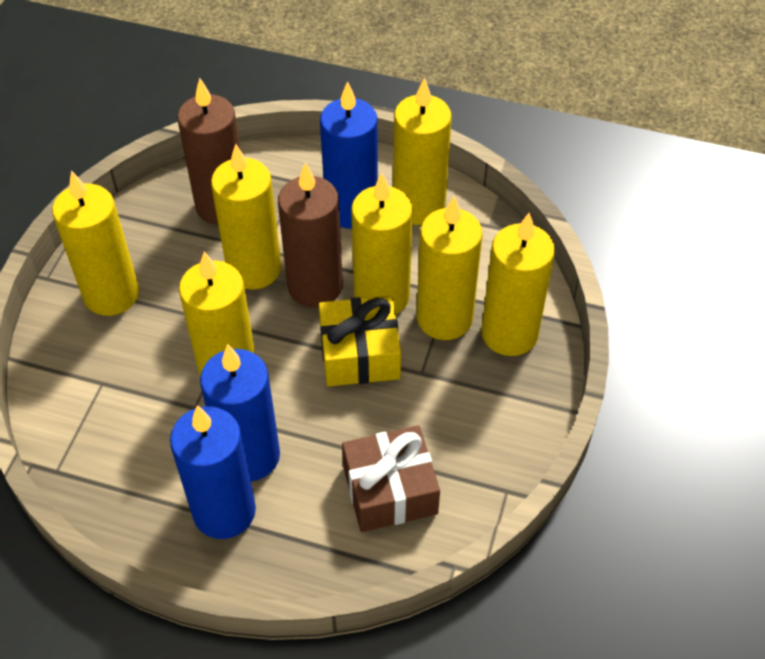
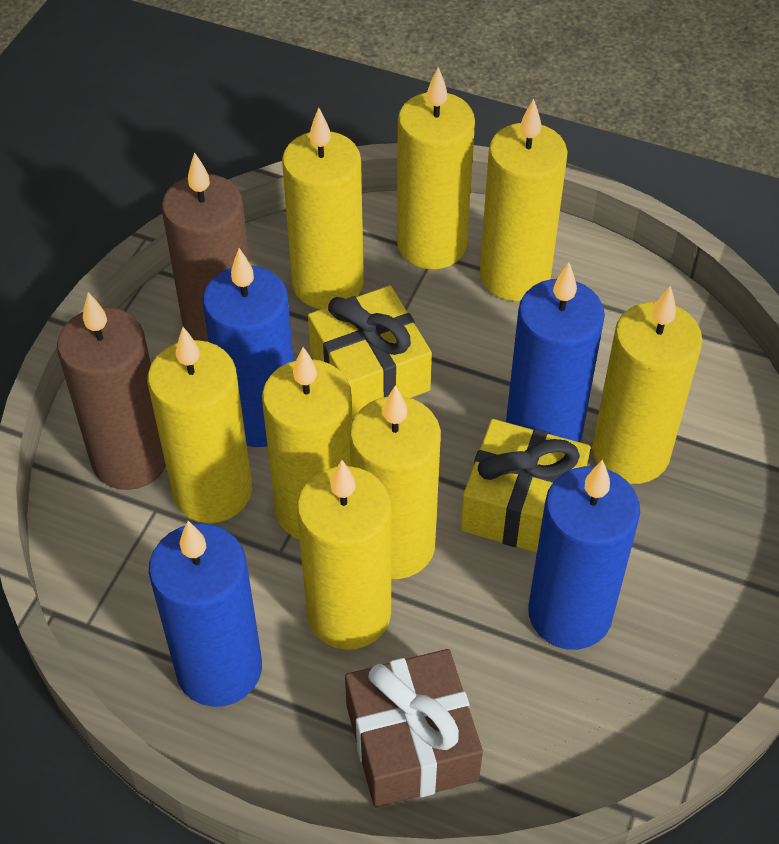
blue candle: 3 -> 4
yellow candle: 7 -> 8
yellow gift: 1 -> 2

